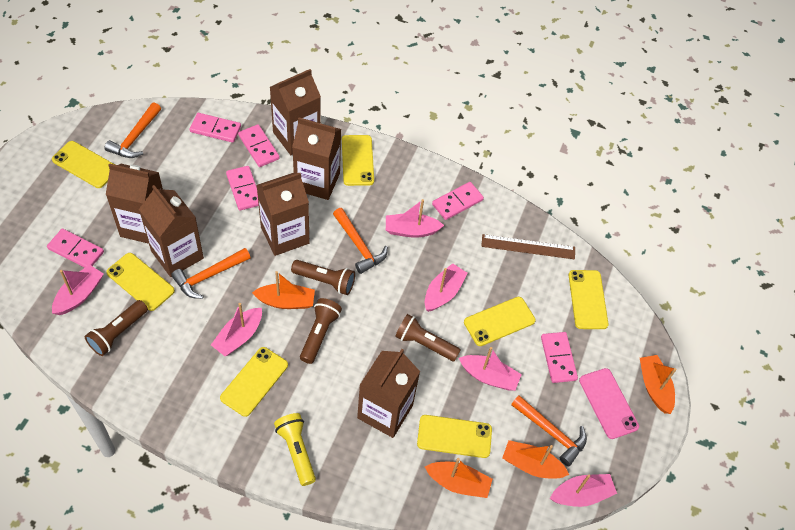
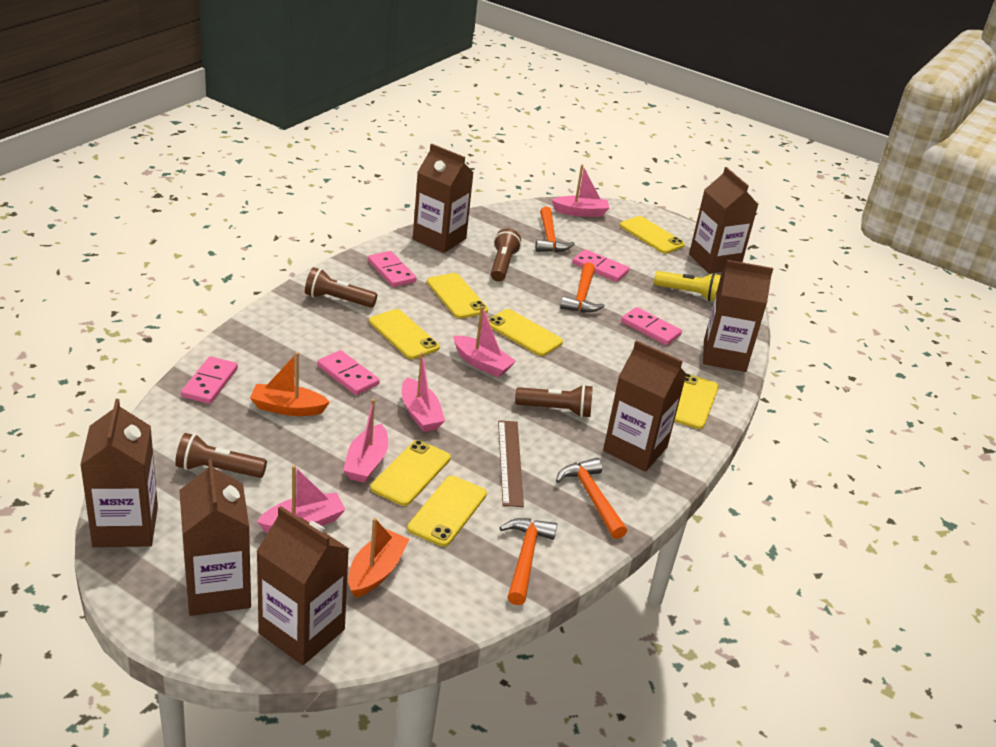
brown carton: 6 -> 7
orange boat: 4 -> 2
pink boat: 6 -> 5
pink domino: 6 -> 5
pink phone: 1 -> 0

